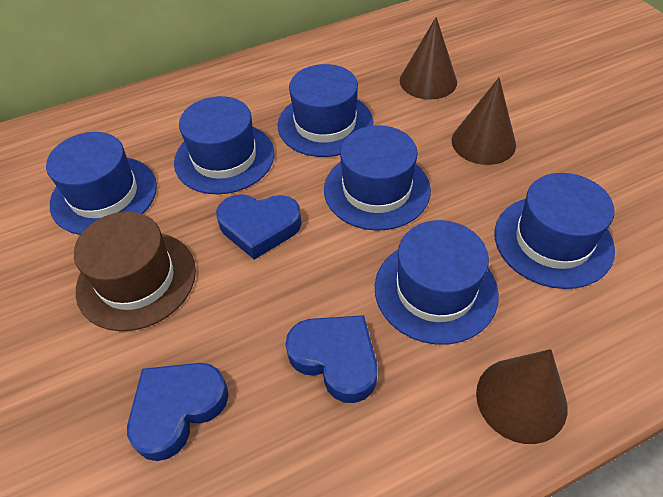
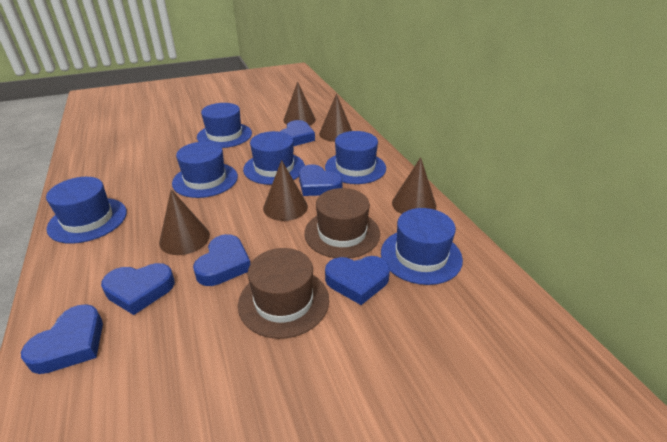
blue heart: 3 -> 6
brown cone: 3 -> 5
brown hat: 1 -> 2

